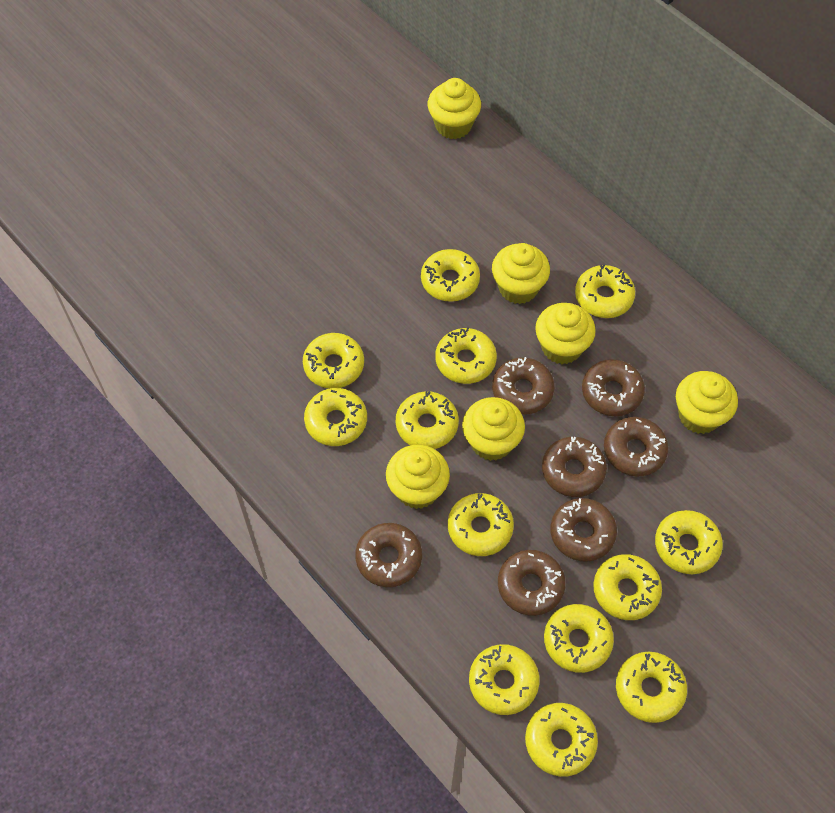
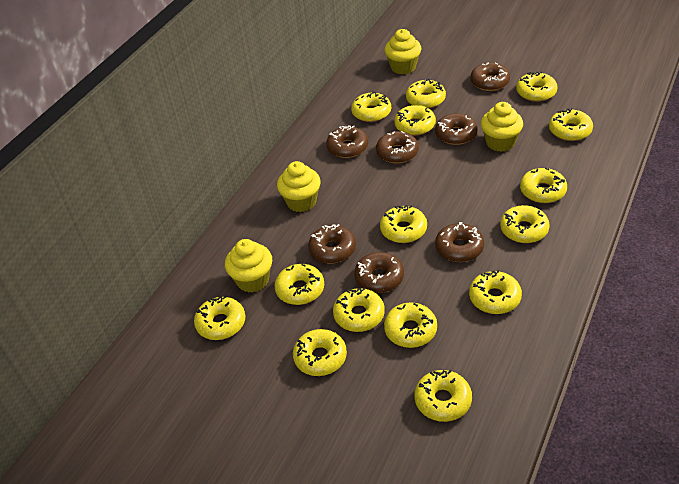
yellow cupcake: 6 -> 4
yellow donut: 13 -> 15

